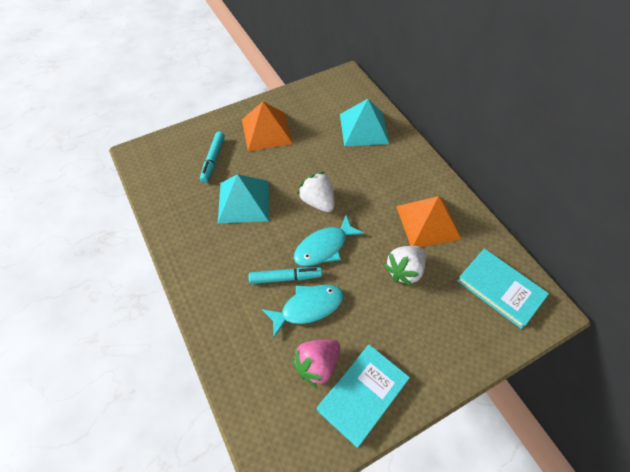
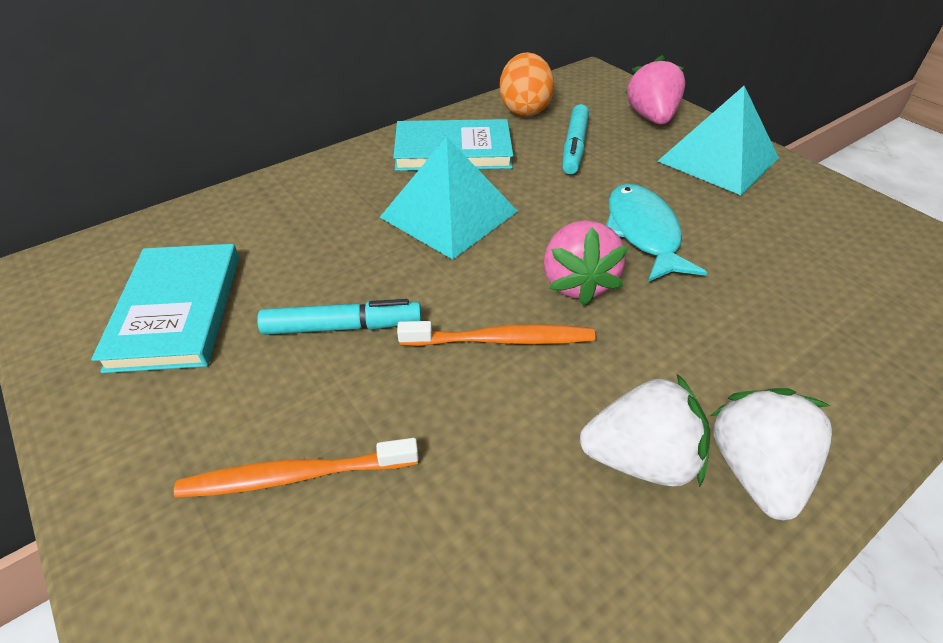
orange egg: 0 -> 1
orange pyramid: 2 -> 0
orange toothbrush: 0 -> 2
pink strawberry: 1 -> 2
turquoise fish: 2 -> 1

